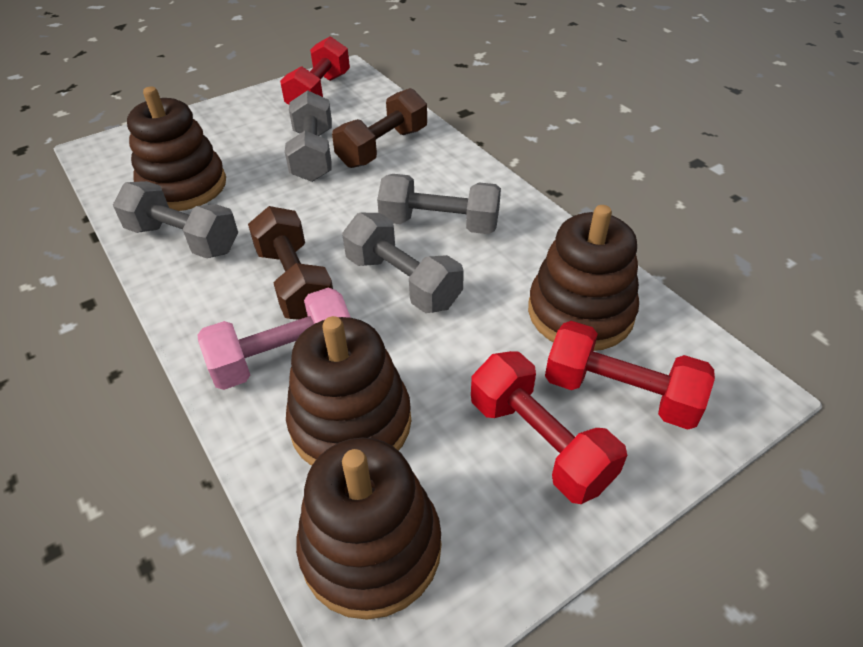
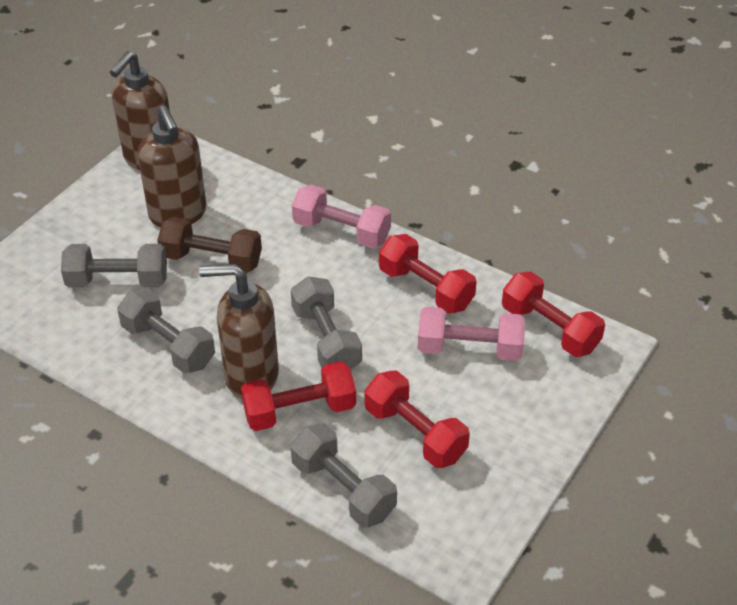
brown dumbbell: 2 -> 1
brown soap dispenser: 0 -> 3
brown stacking toy: 4 -> 0
pink dumbbell: 1 -> 2
red dumbbell: 3 -> 4

